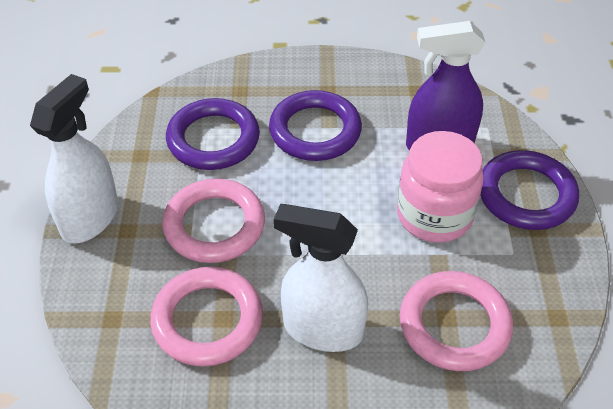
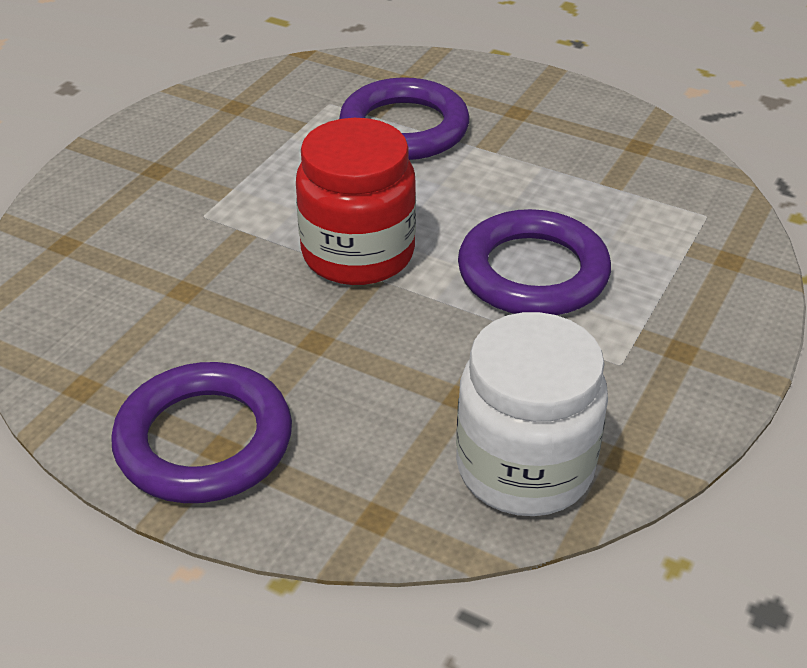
pink jar: 1 -> 0
pink ring: 3 -> 0
purple spray bottle: 1 -> 0
red jar: 0 -> 1
white jar: 0 -> 1
white spray bottle: 2 -> 0

